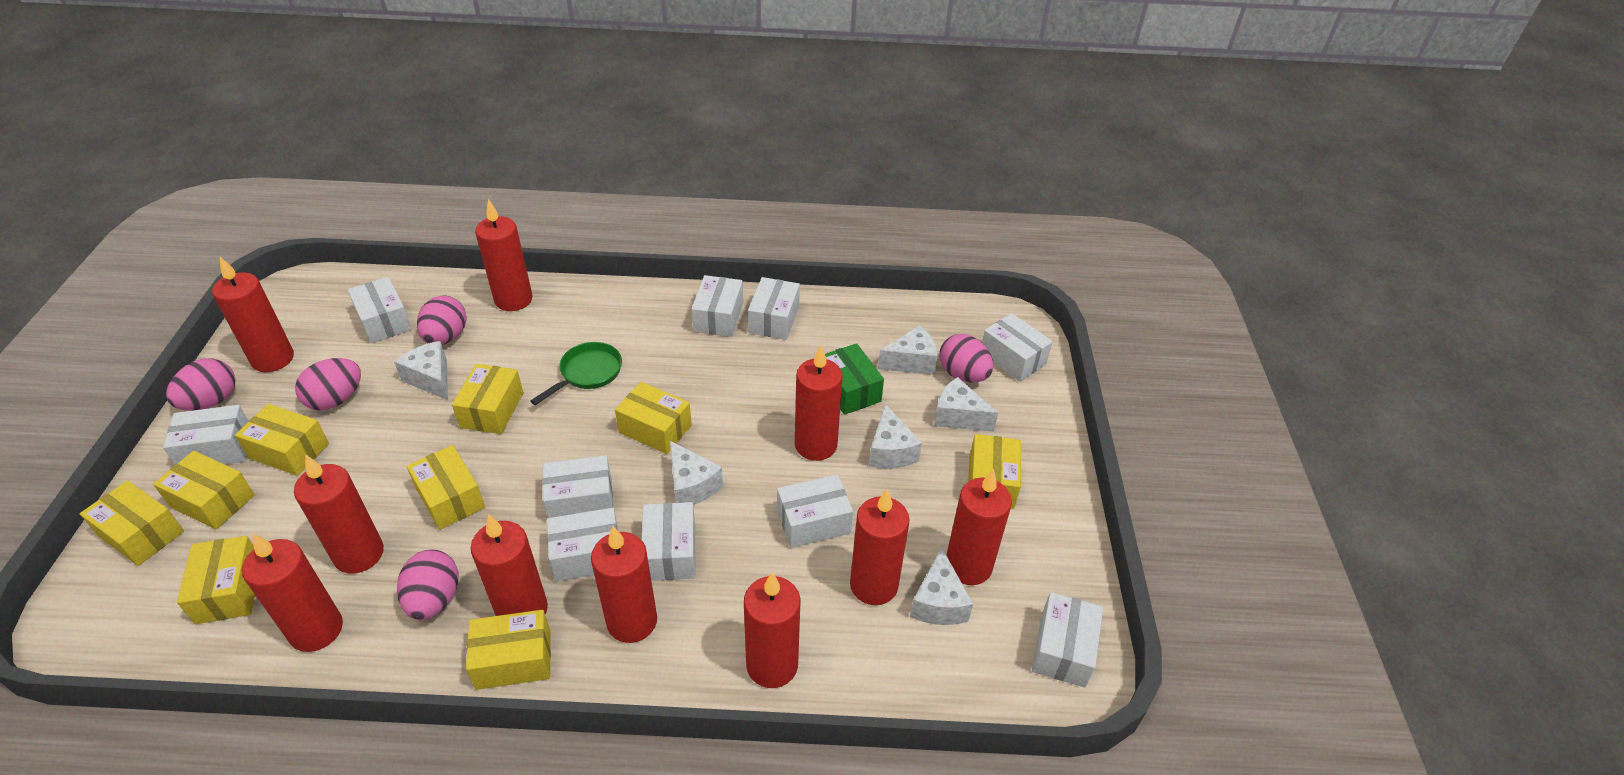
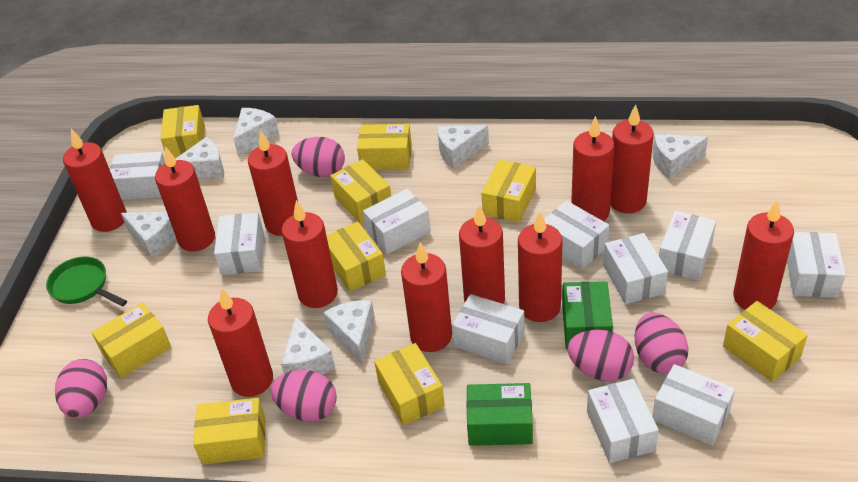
green box: 1 -> 2
red candle: 10 -> 11
white cheese: 6 -> 7

